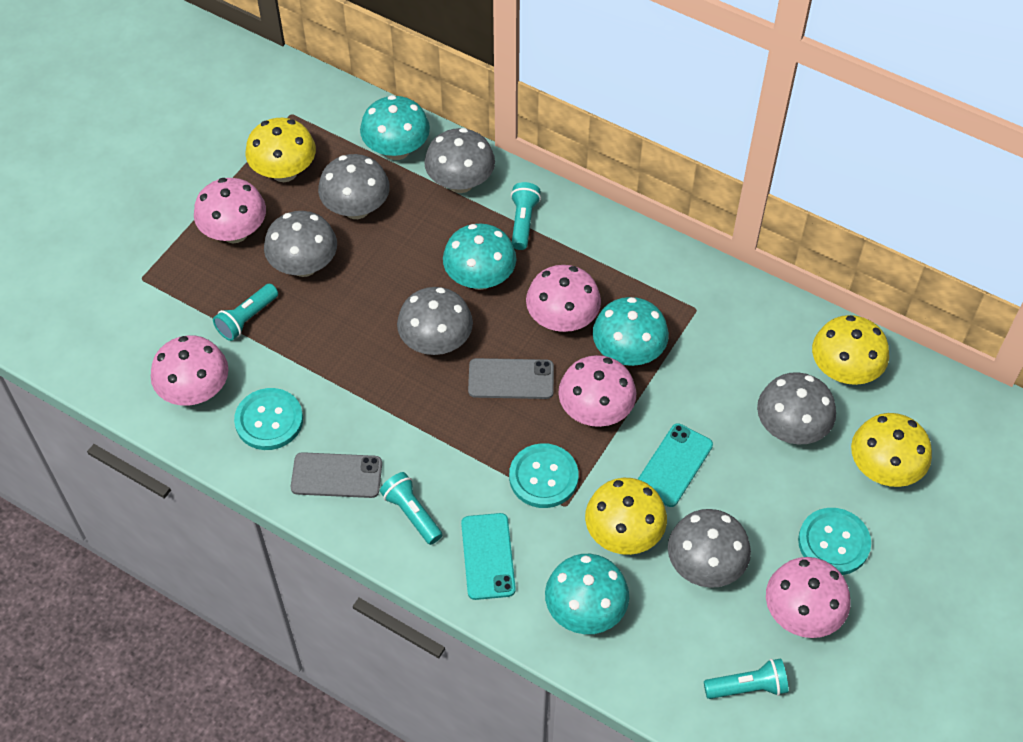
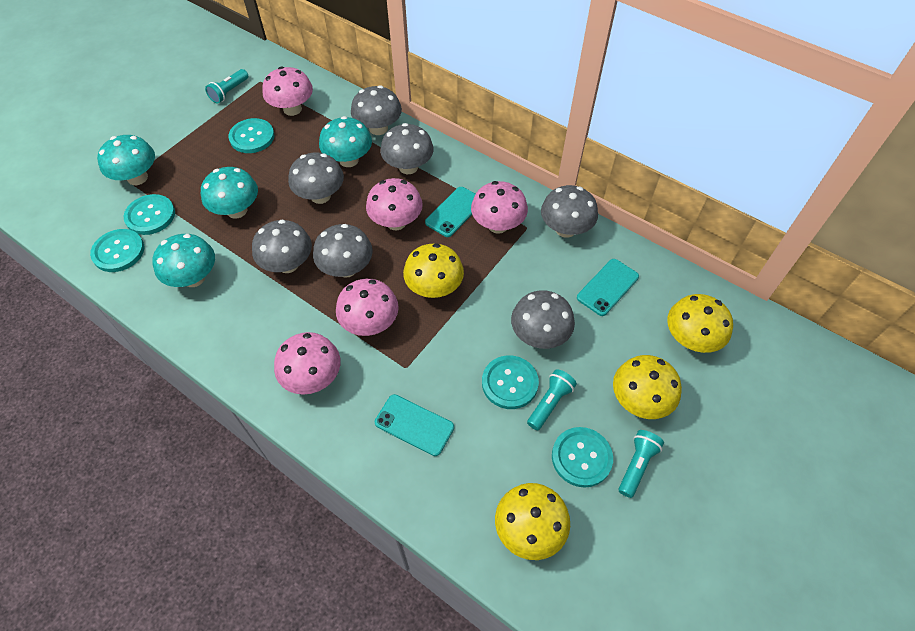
grey mushroom: 6 -> 7
grey phone: 2 -> 0
turquoise button: 3 -> 5
turquoise flashlight: 4 -> 3
turquoise phone: 2 -> 3

